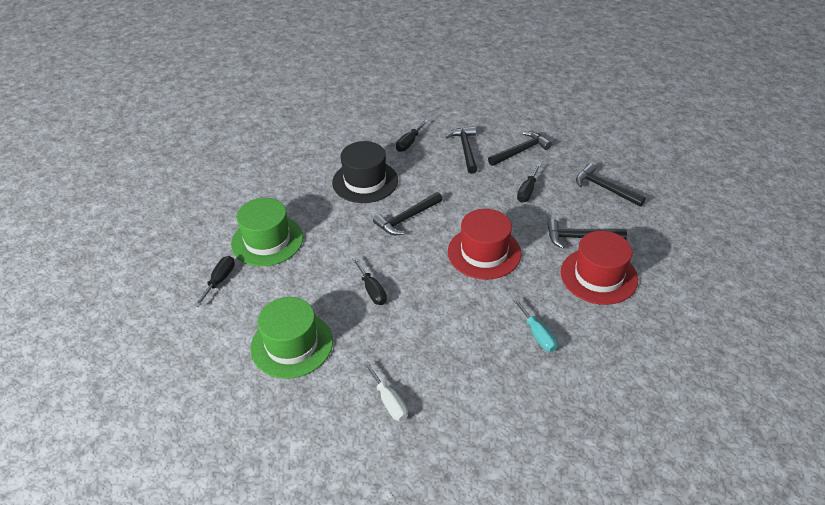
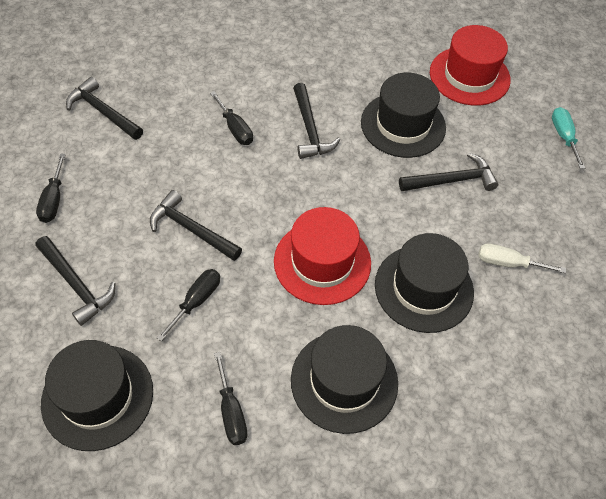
black hat: 1 -> 4
green hat: 2 -> 0

